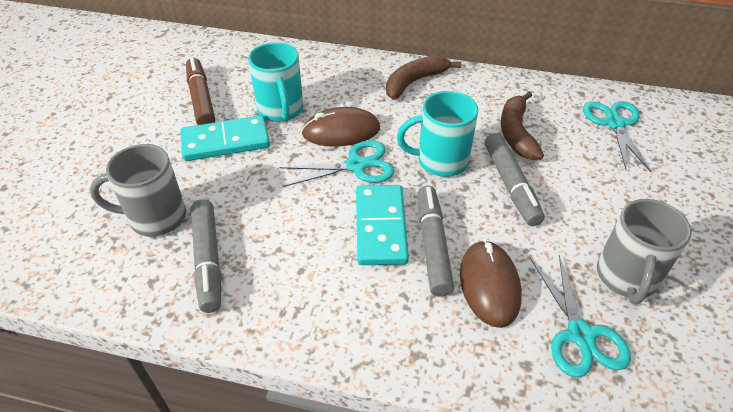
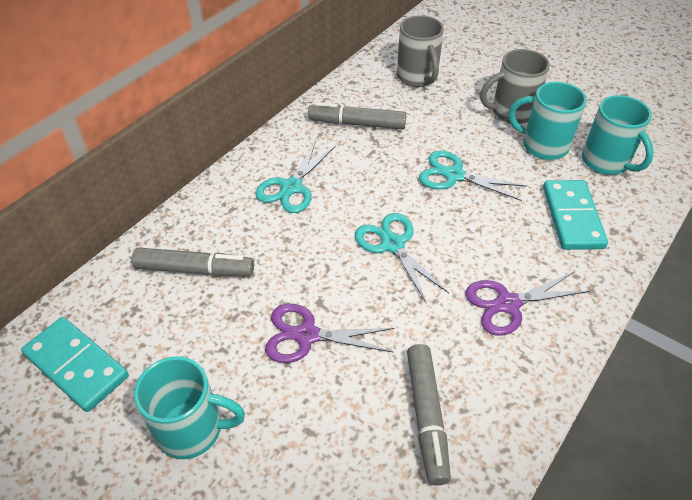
brown banana: 2 -> 0
brown marker: 1 -> 0
brown mouse: 2 -> 0
purple scissors: 0 -> 2
turquoise mug: 2 -> 3

